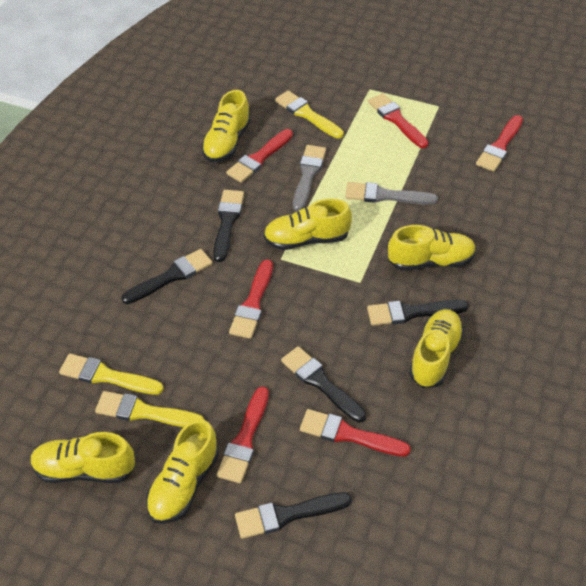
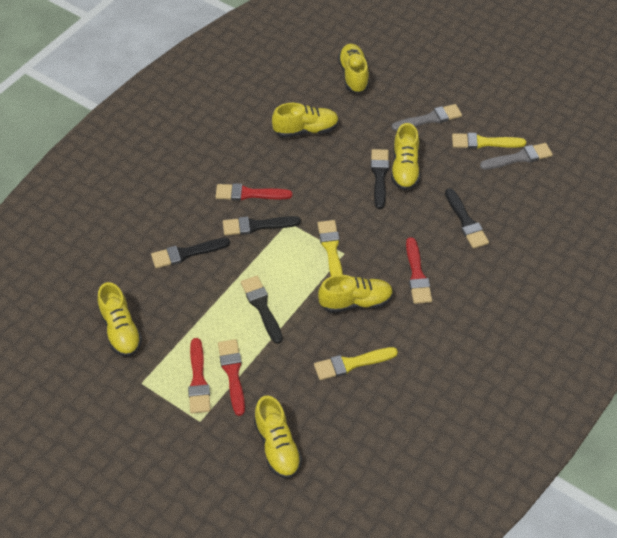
red brush: 6 -> 4

